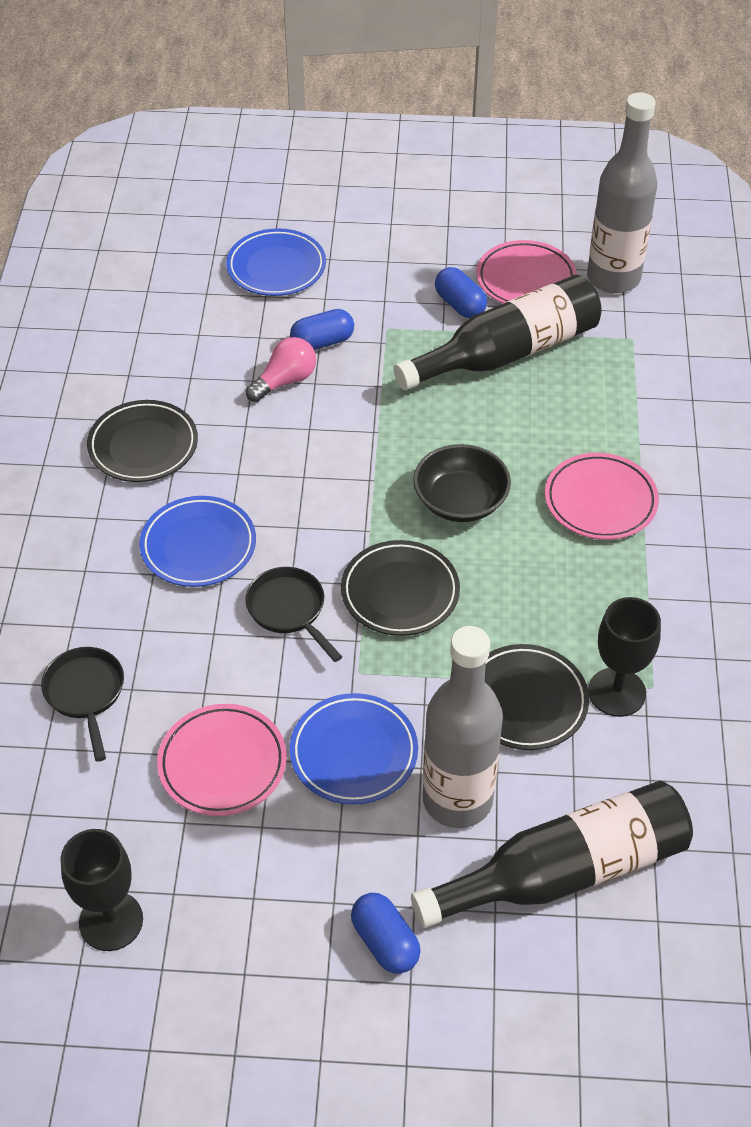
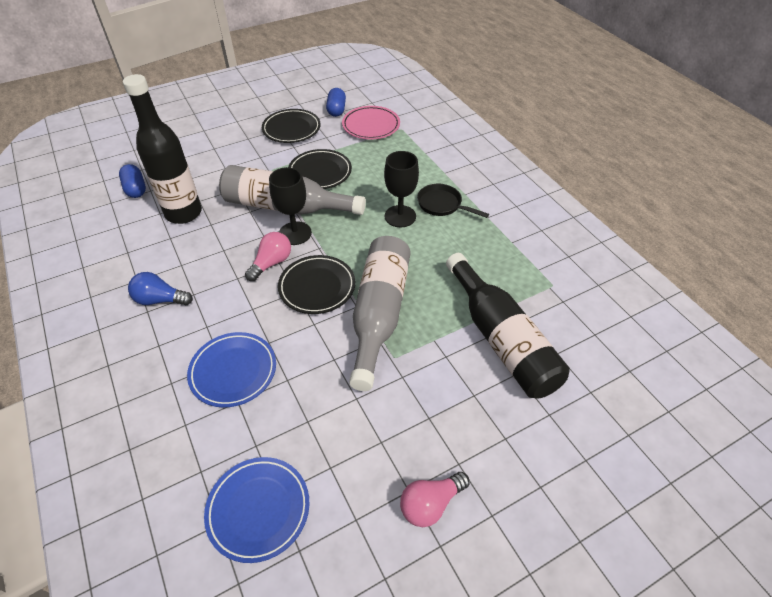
black bowl: 1 -> 0
black pan: 2 -> 1
blue capsule: 3 -> 2
blue light bulb: 0 -> 1
blue plate: 3 -> 2
pink light bulb: 1 -> 2
pink plate: 3 -> 1

